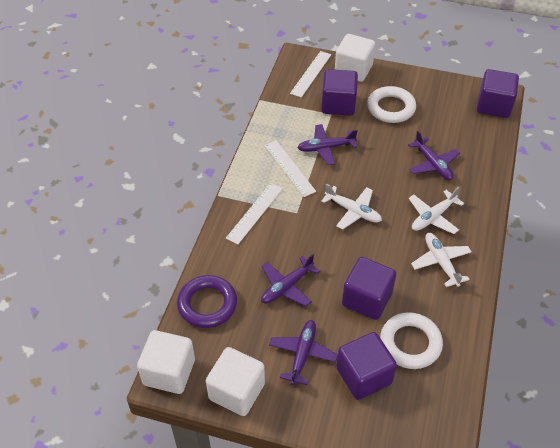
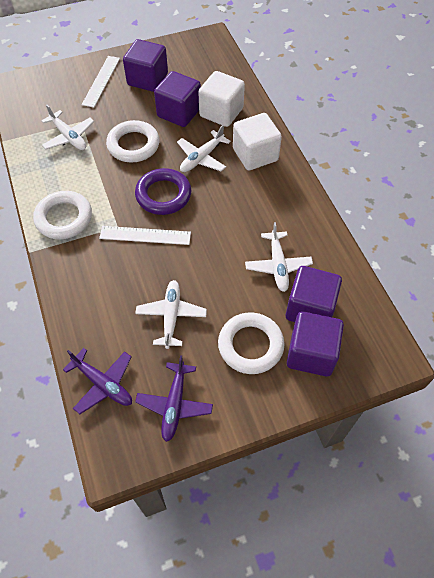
purple plane: 4 -> 2
white cube: 3 -> 2
white plane: 3 -> 4
white ring: 2 -> 3
white ruler: 3 -> 2

